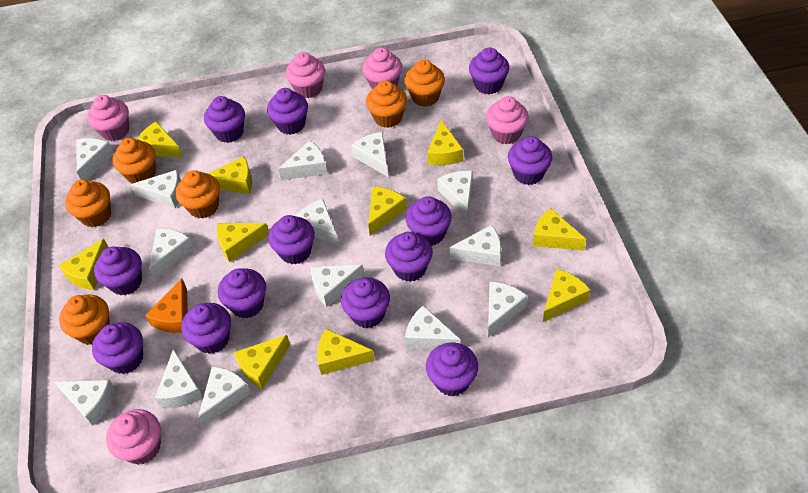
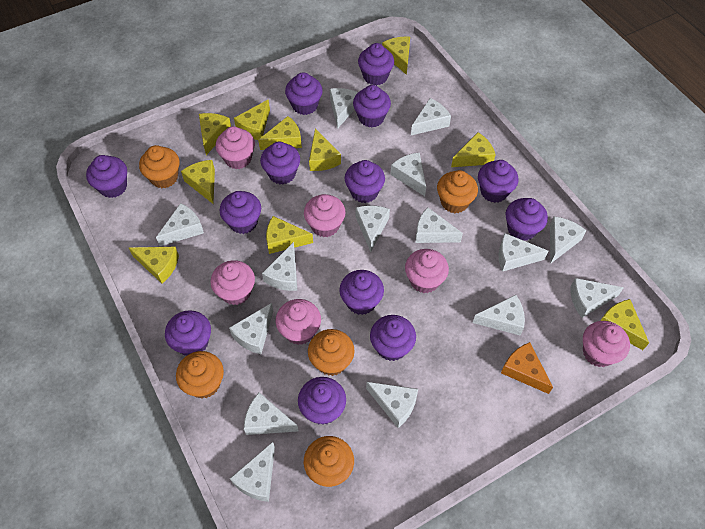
orange cupcake: 6 -> 5
pink cupcake: 5 -> 6
white cheese: 14 -> 15

